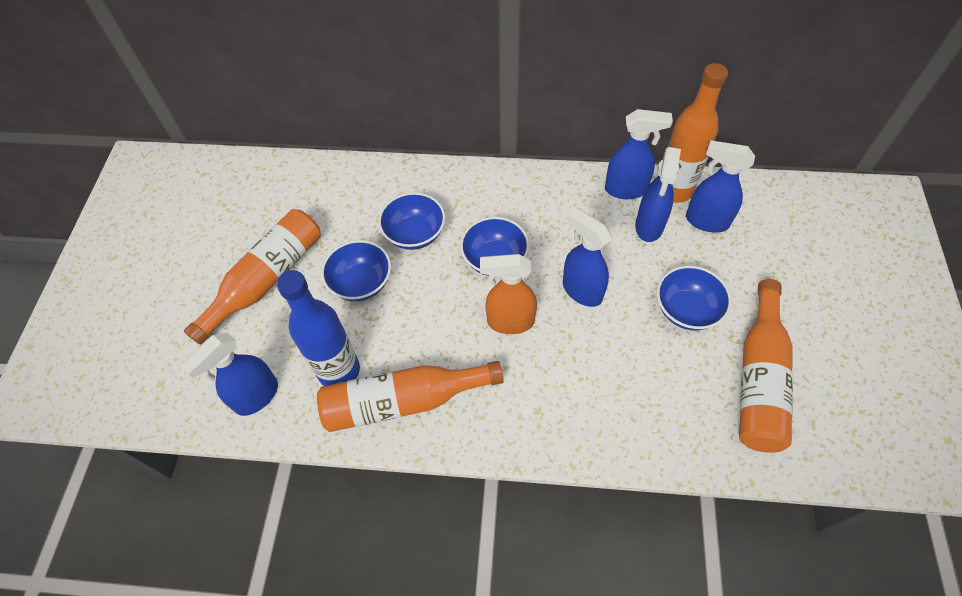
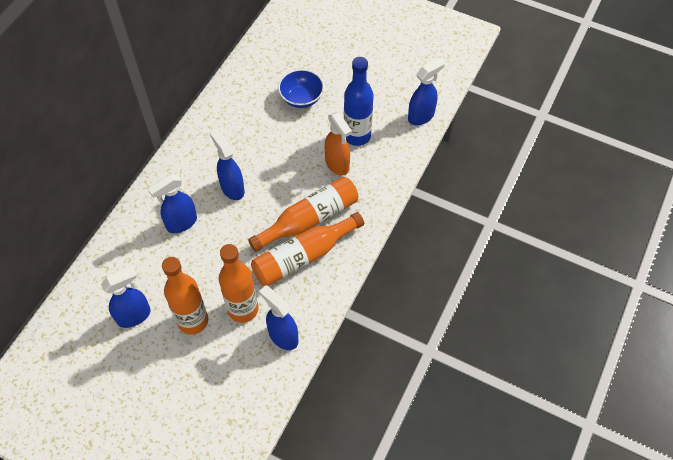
blue bowl: 4 -> 1

